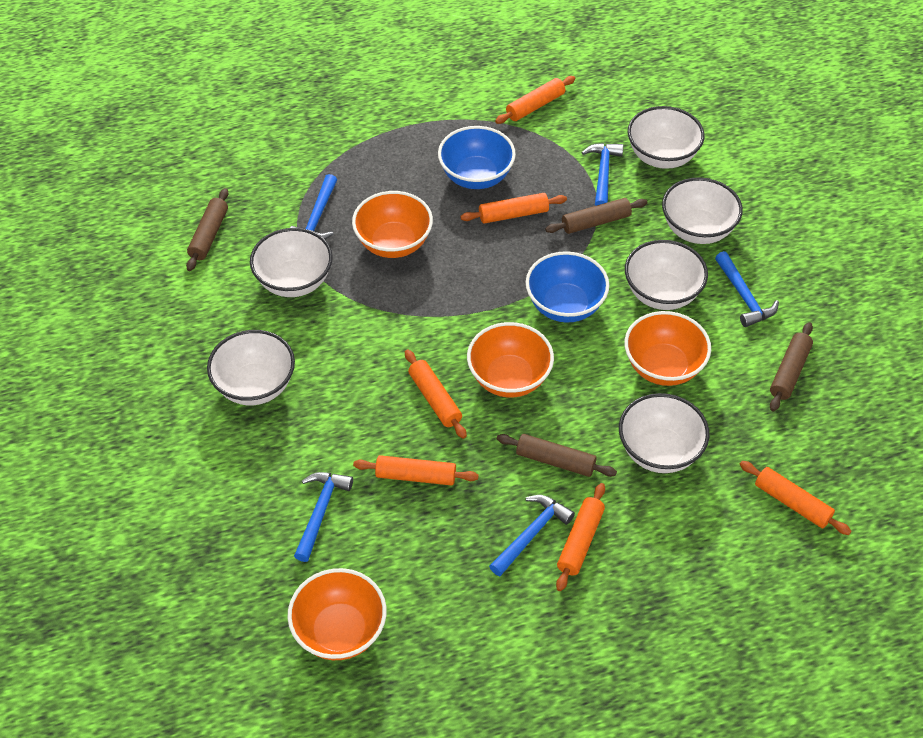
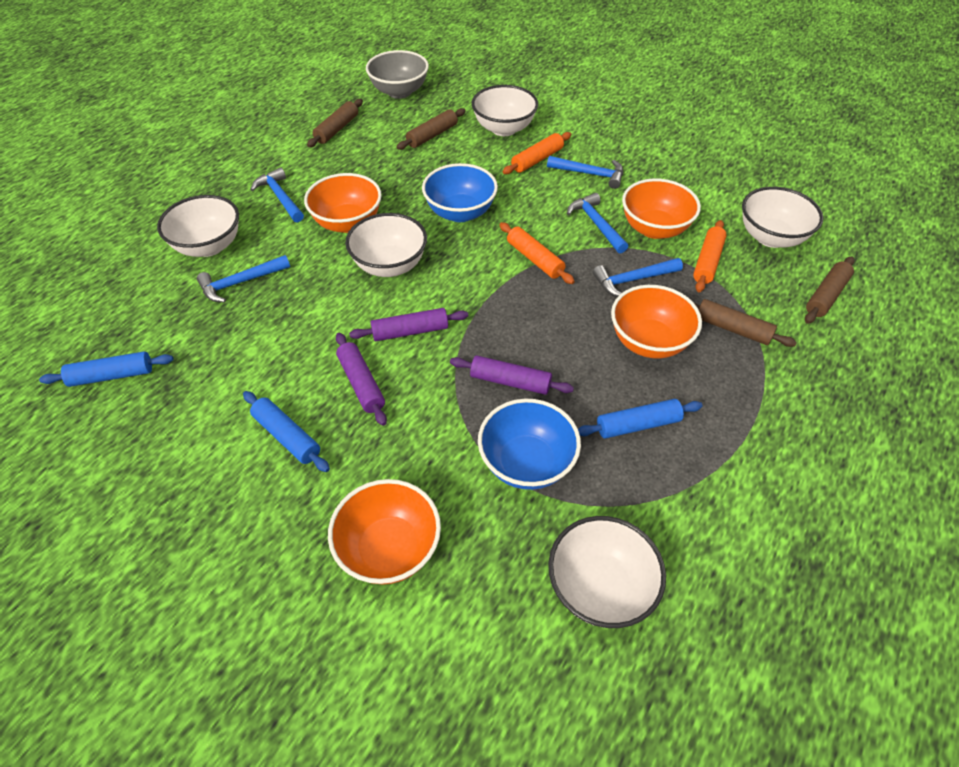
blue rolling pin: 0 -> 3
grey bowl: 0 -> 1
orange rolling pin: 6 -> 3
purple rolling pin: 0 -> 3
white bowl: 6 -> 5

